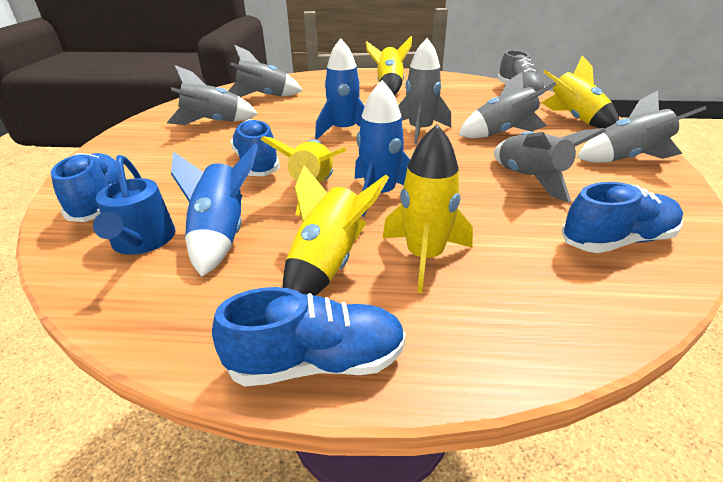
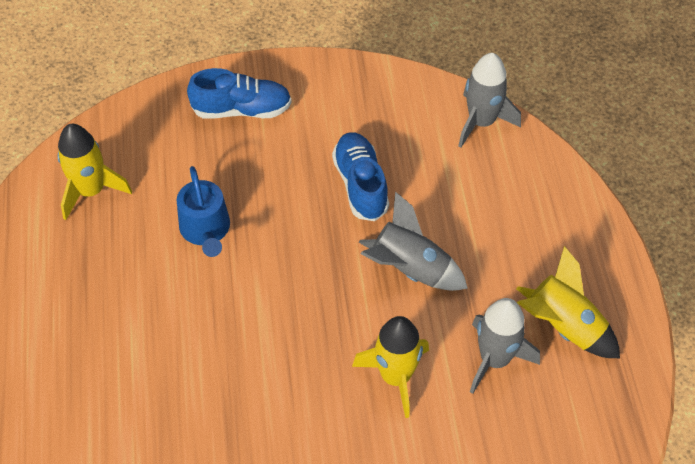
blue rocket: 3 -> 0
blue shoe: 4 -> 2
grey rocket: 6 -> 3
grey shoe: 1 -> 0
yellow rocket: 5 -> 3

